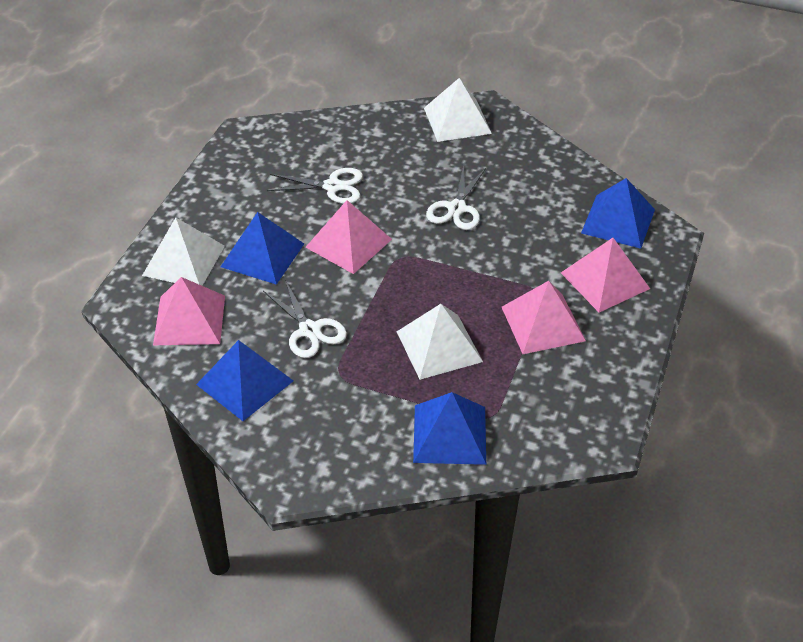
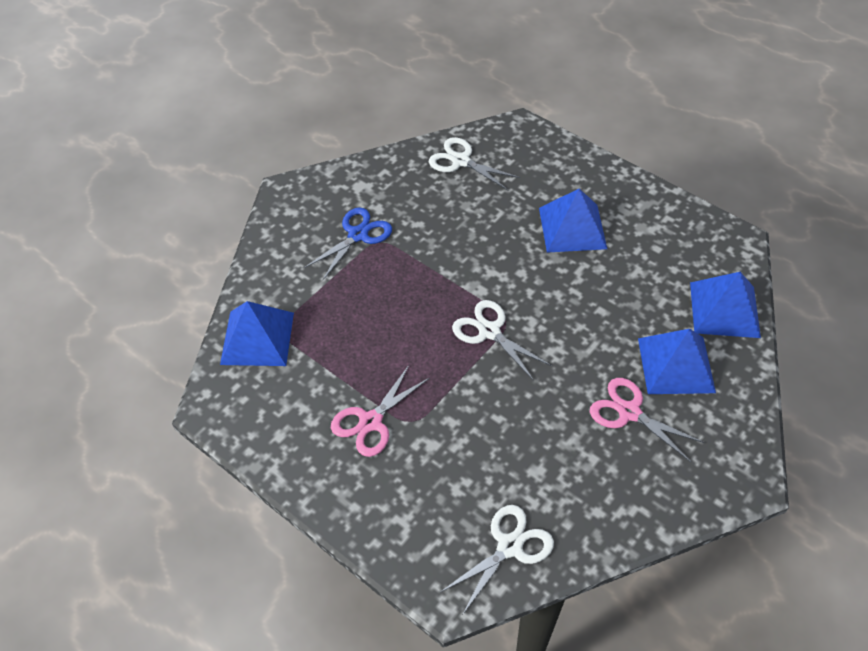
blue scissors: 0 -> 1
pink pyramid: 4 -> 0
pink scissors: 0 -> 2
white pyramid: 3 -> 0

